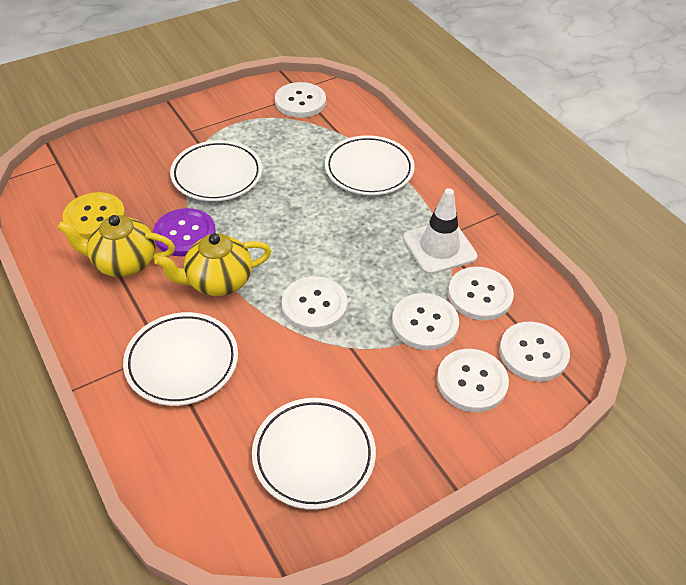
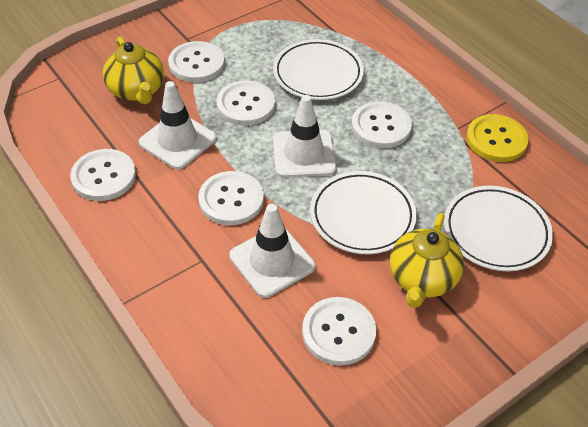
purple button: 1 -> 0
white plate: 4 -> 3
white traffic cone: 1 -> 3

